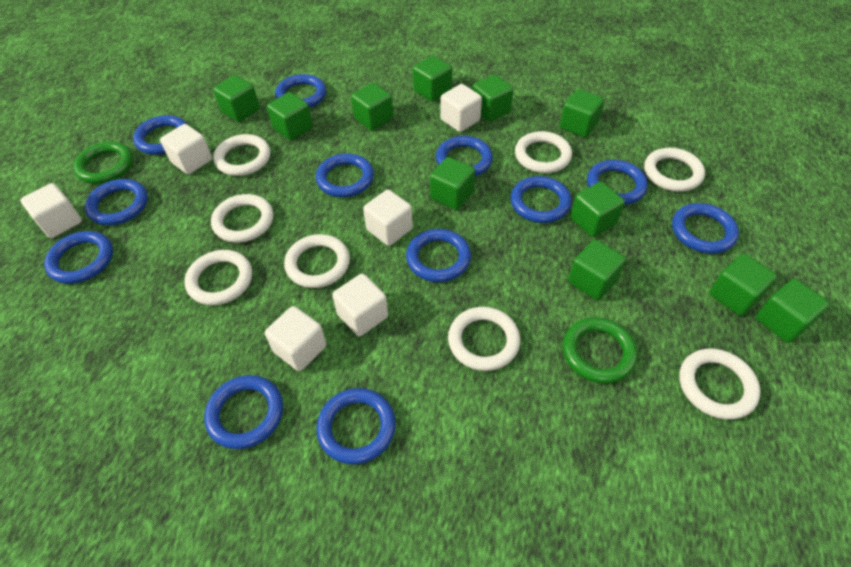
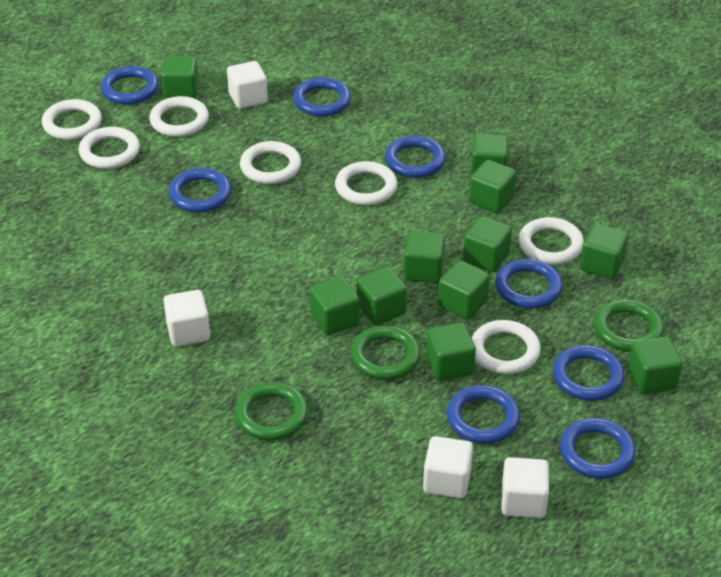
blue ring: 12 -> 8
green ring: 2 -> 3
white cube: 6 -> 4
white ring: 8 -> 7

